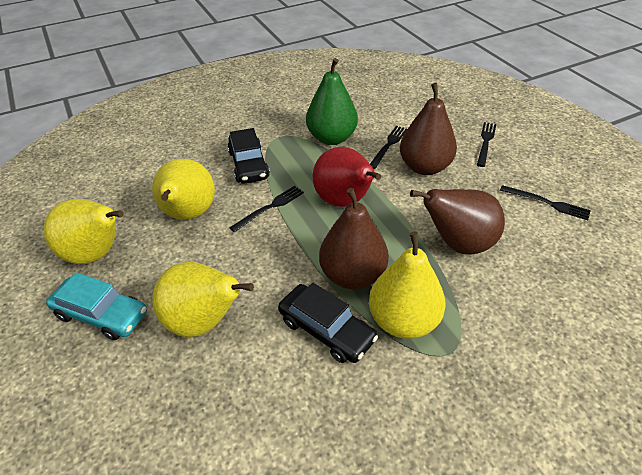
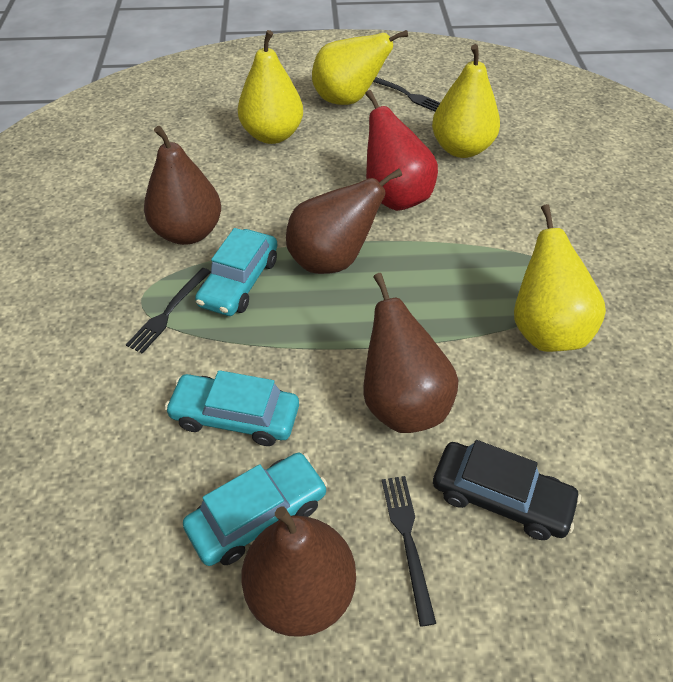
black car: 2 -> 1
black fork: 4 -> 3
brown pear: 3 -> 4
green pear: 1 -> 0
turquoise car: 1 -> 3

